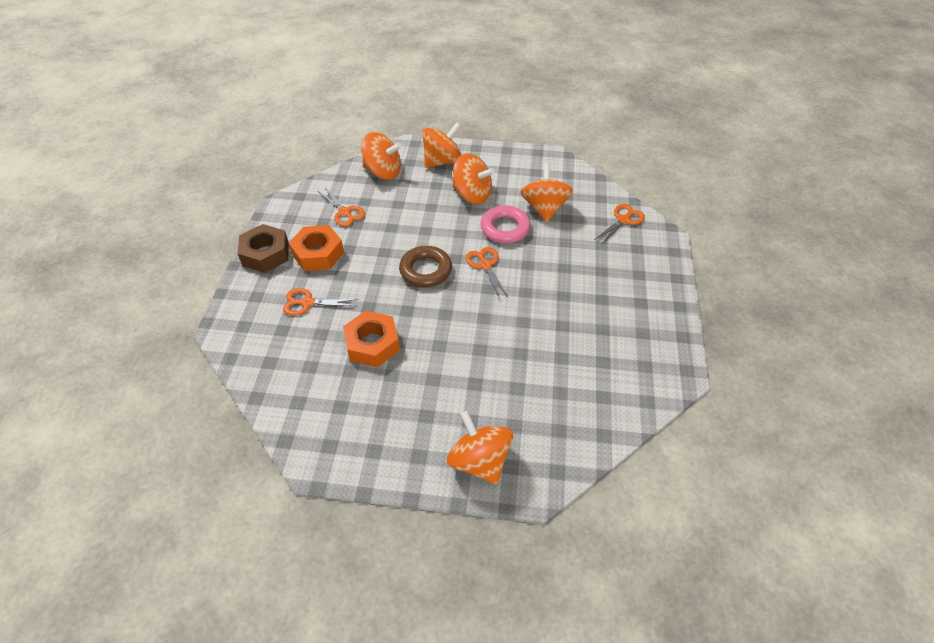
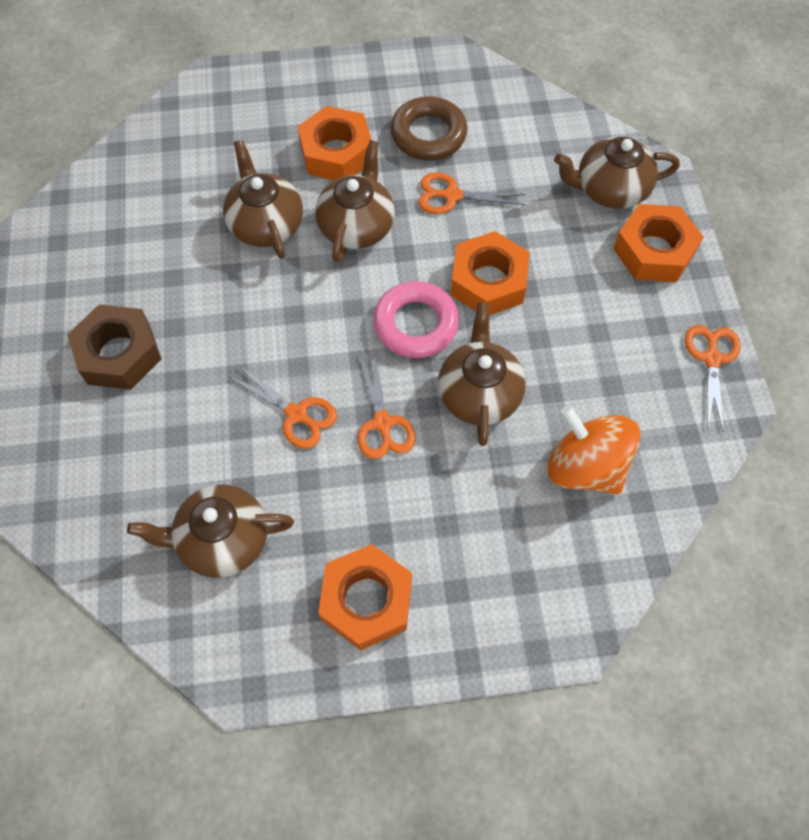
brown teapot: 0 -> 5
orange nut: 2 -> 4
orange spinning top: 5 -> 1

